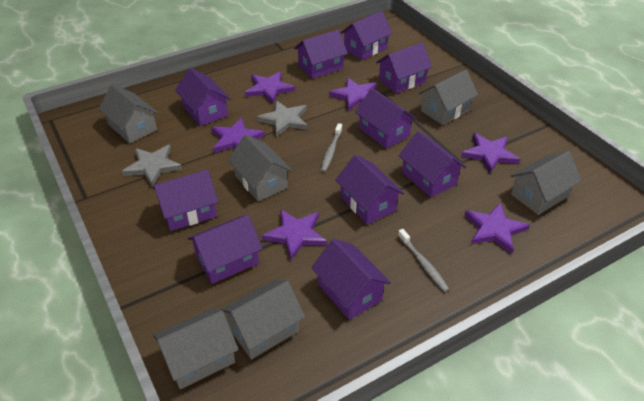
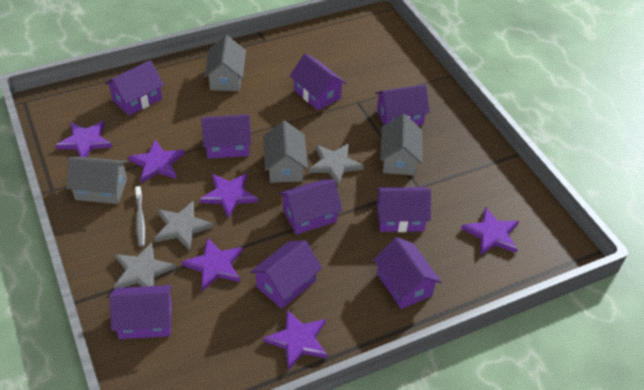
grey house: 6 -> 4
grey star: 2 -> 3
grey toothbrush: 2 -> 1
purple house: 10 -> 9

